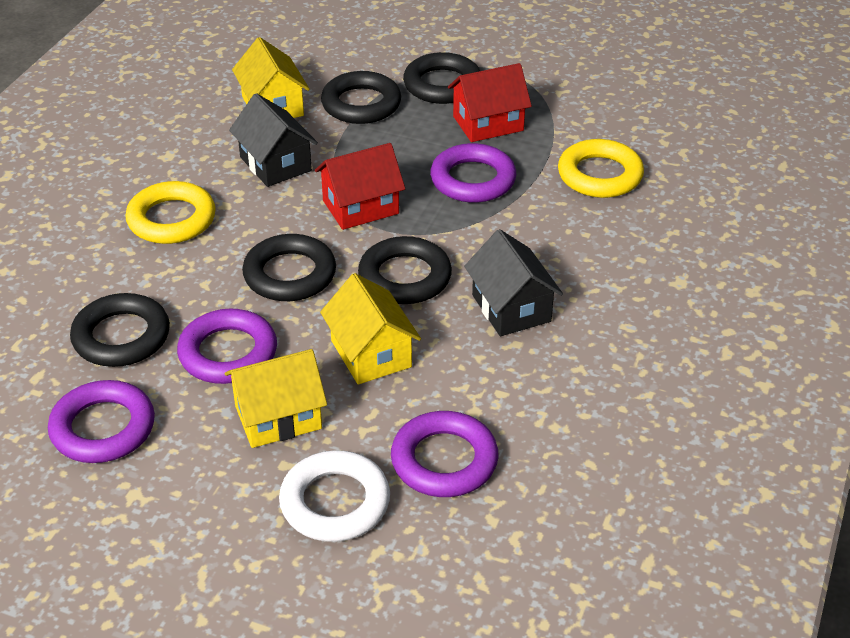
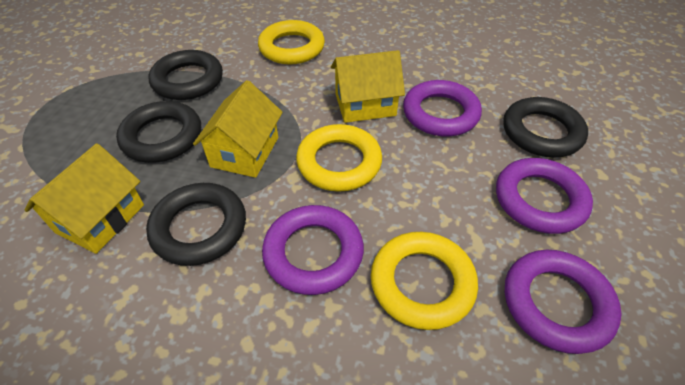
black house: 2 -> 0
black ring: 5 -> 4
red house: 2 -> 0
white ring: 1 -> 0
yellow ring: 2 -> 3

